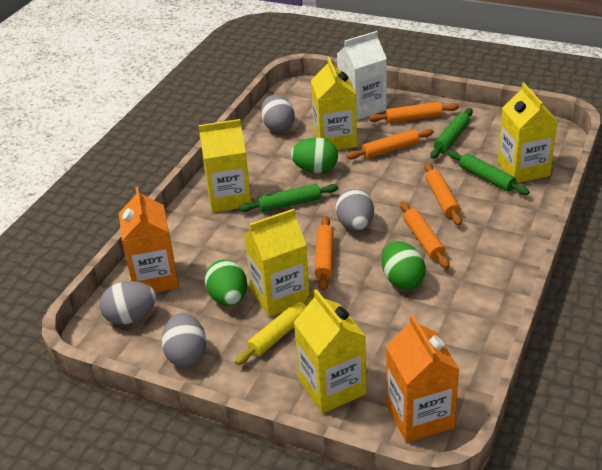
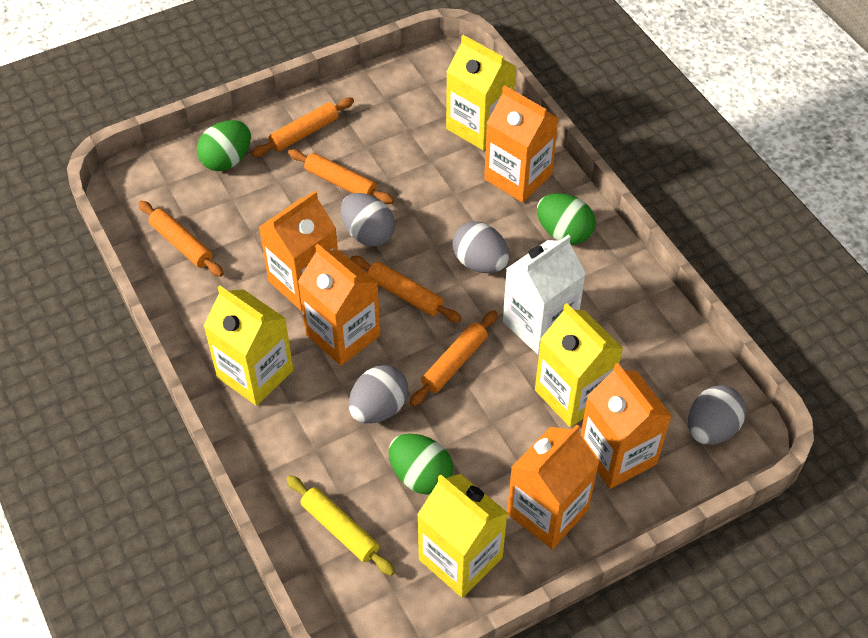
green rolling pin: 3 -> 0
orange carton: 2 -> 5
yellow carton: 5 -> 4

